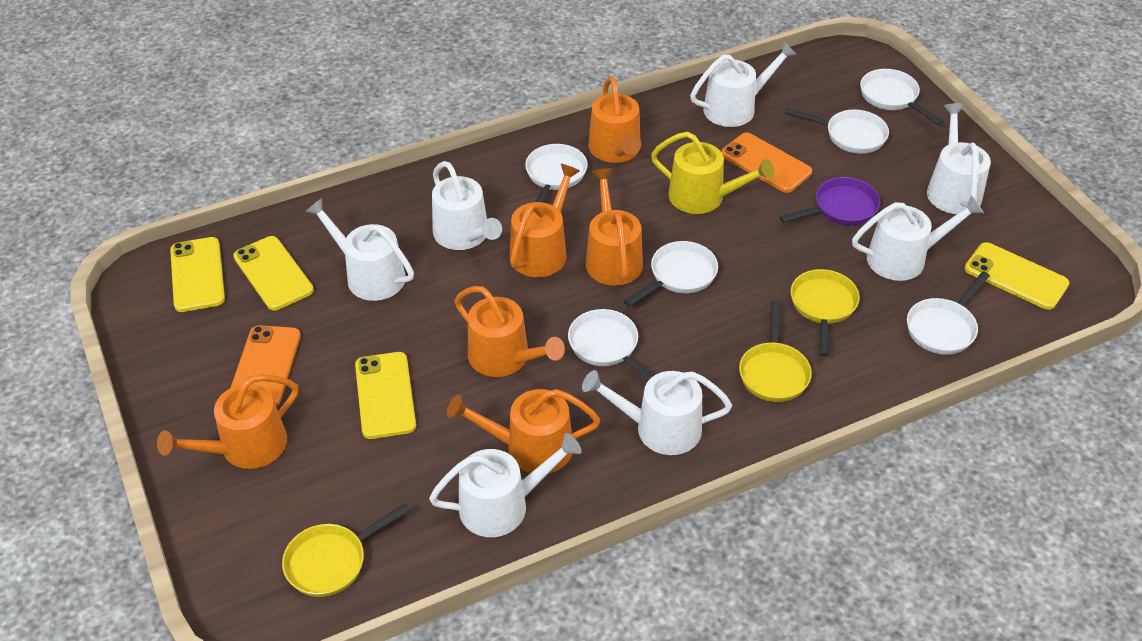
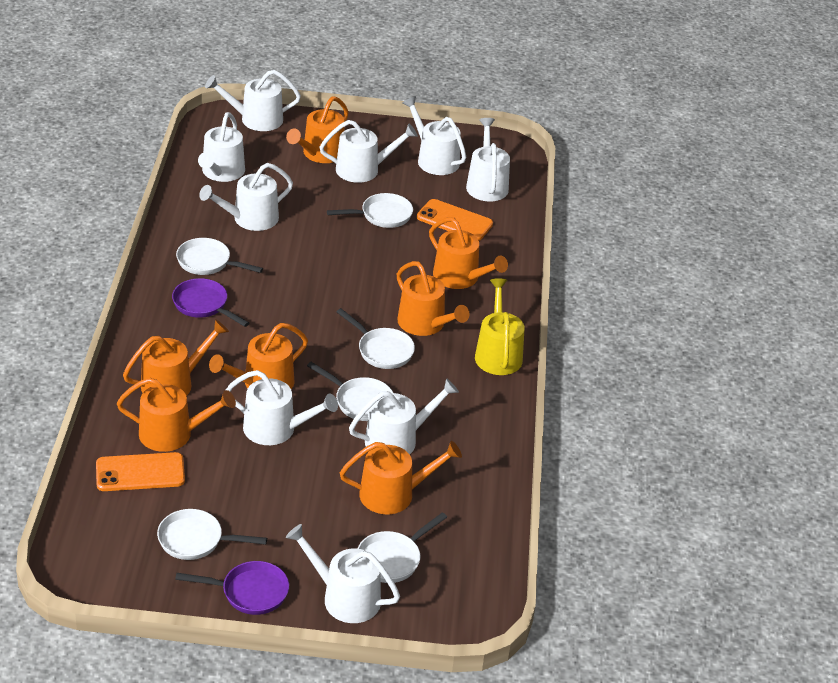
orange watering can: 6 -> 7
purple pan: 1 -> 2
white watering can: 7 -> 9
yellow pan: 3 -> 0
yellow phone: 4 -> 0

